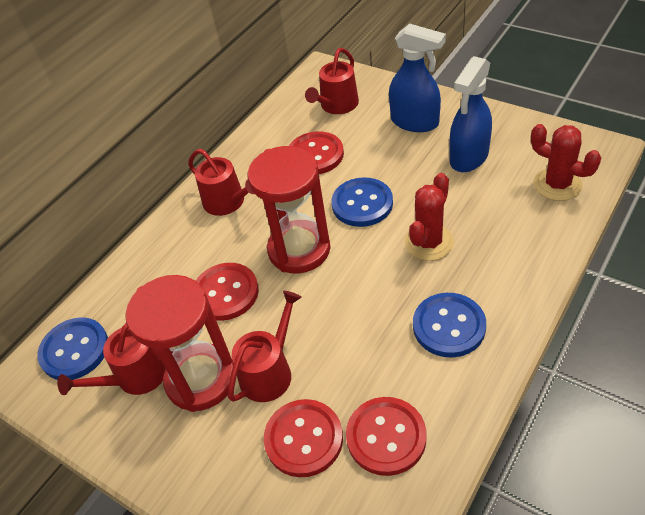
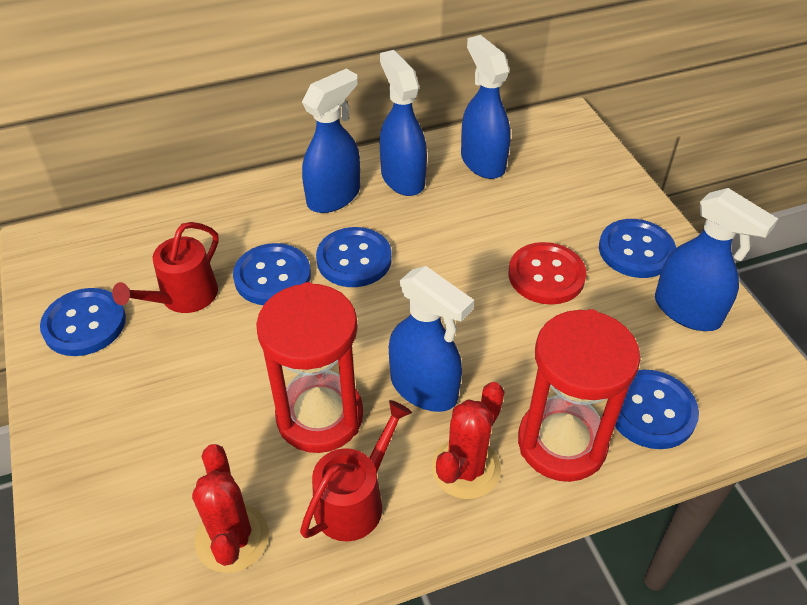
blue button: 3 -> 5
blue spray bottle: 2 -> 5
red button: 4 -> 1
red watering can: 4 -> 2

